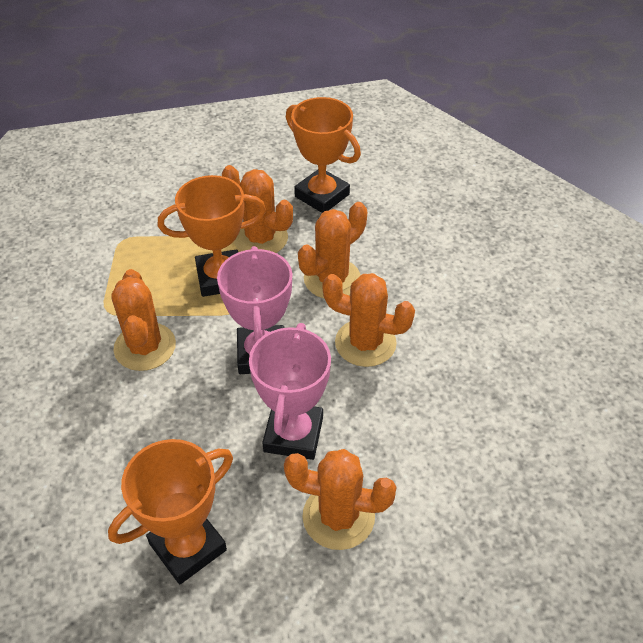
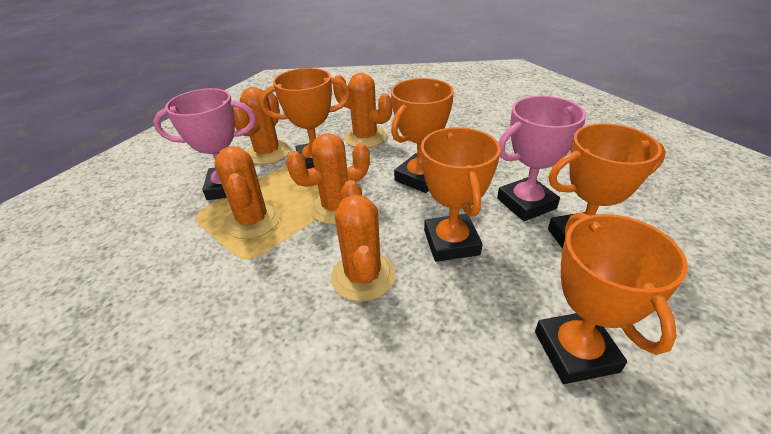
orange trophy: 3 -> 5

